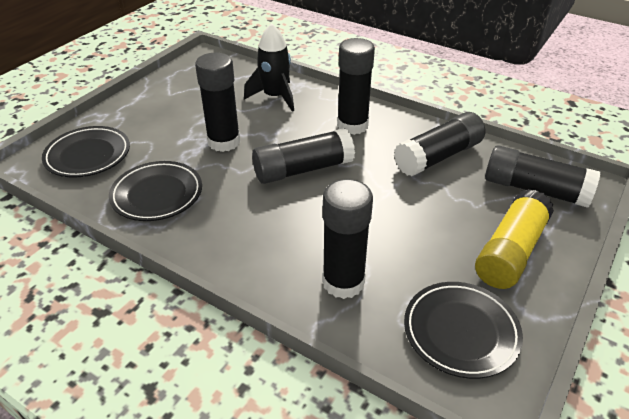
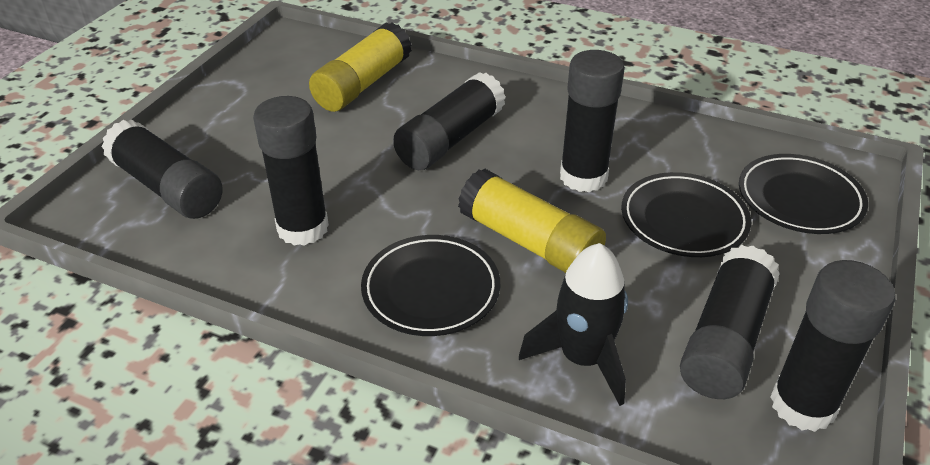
yellow glue stick: 1 -> 2

